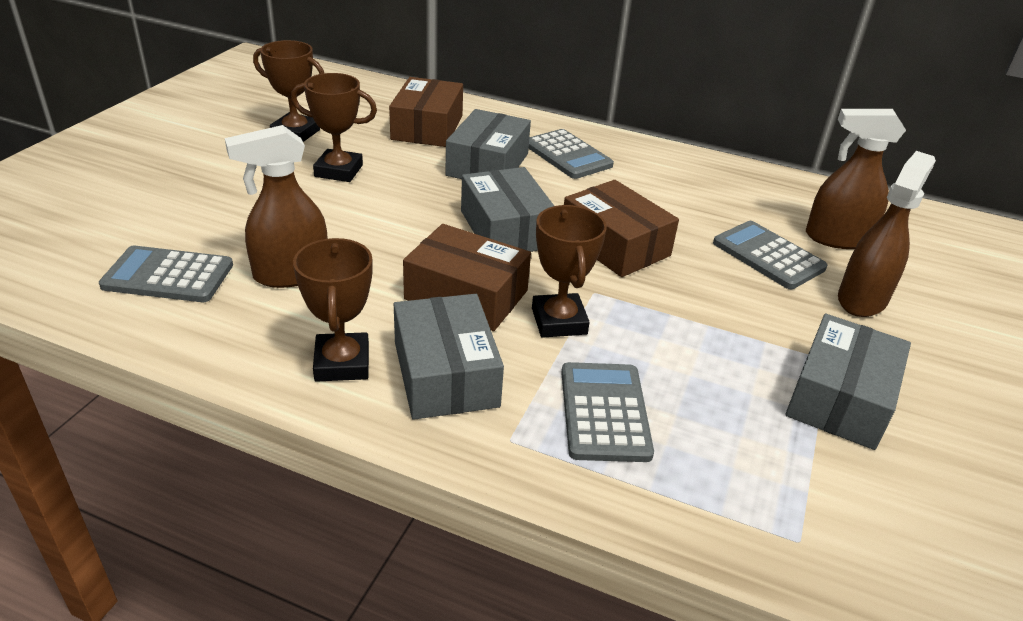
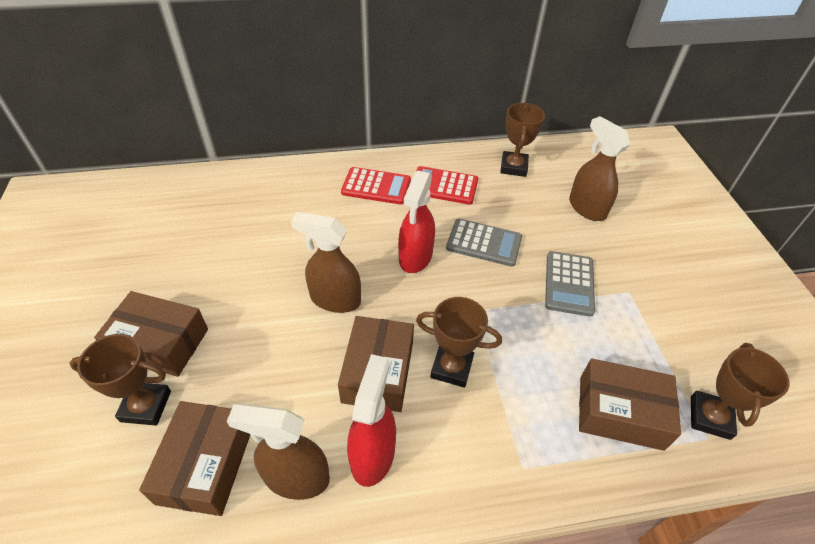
brown box: 3 -> 4
grey box: 4 -> 0
grey calculator: 4 -> 2
red calculator: 0 -> 2
red spray bottle: 0 -> 2

